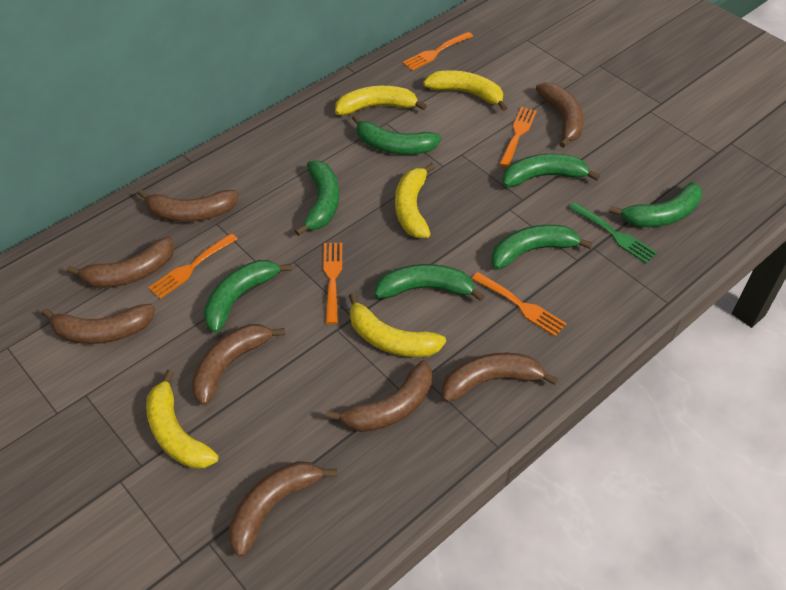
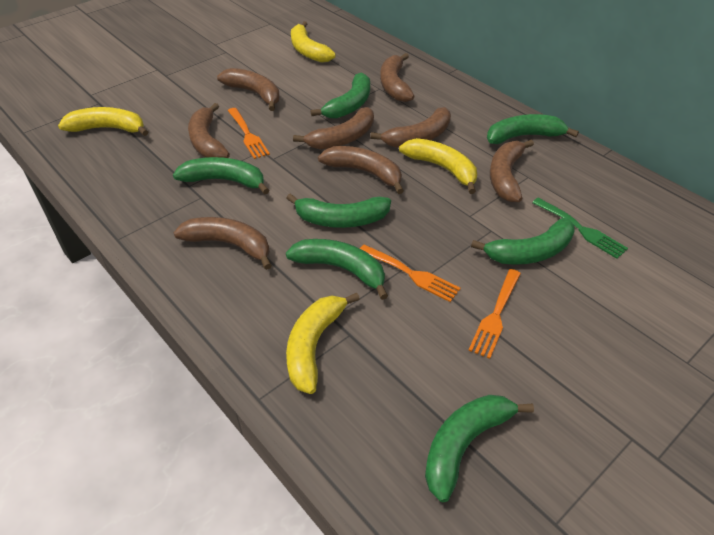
orange fork: 5 -> 3
yellow banana: 5 -> 4

